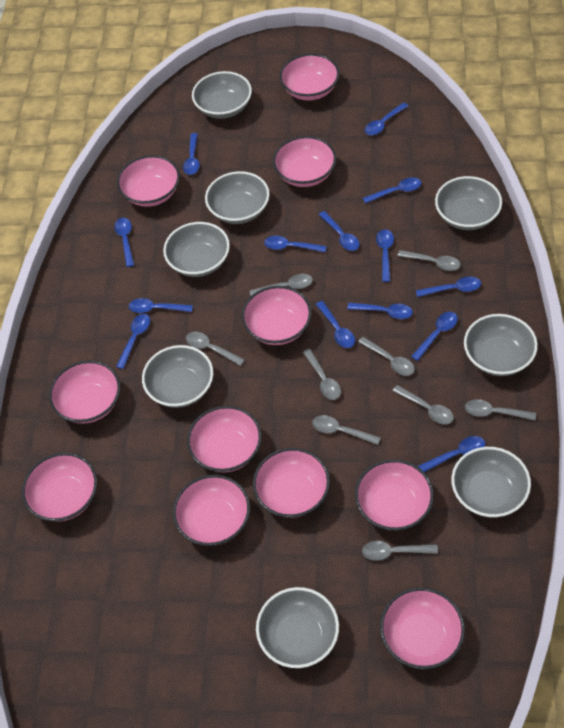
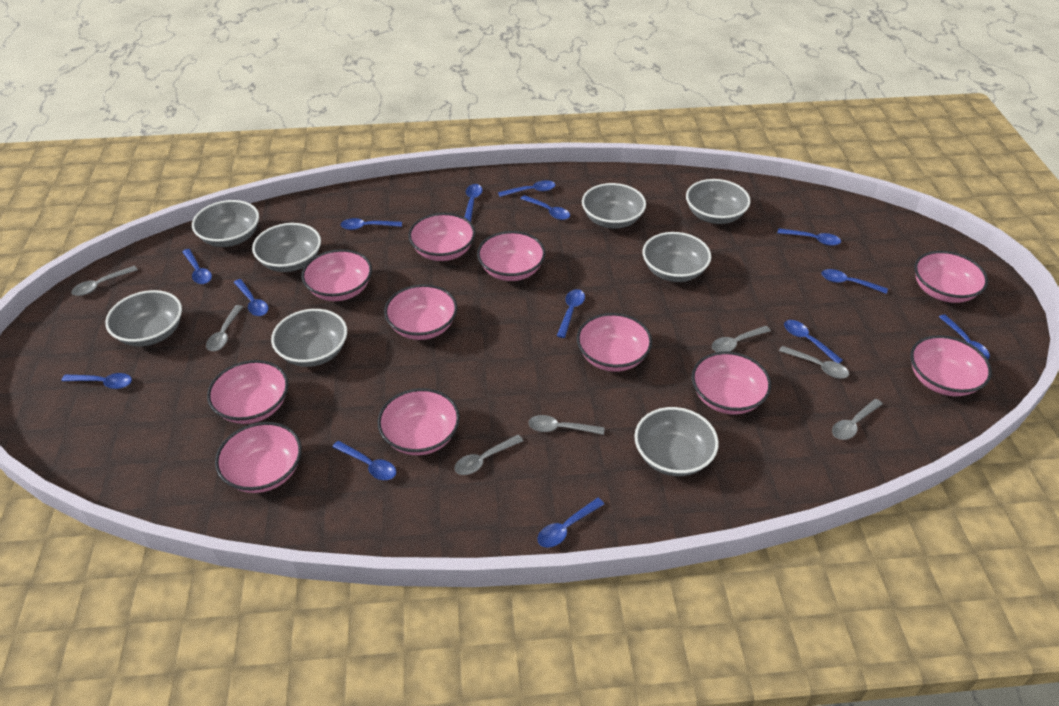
grey spoon: 9 -> 7

